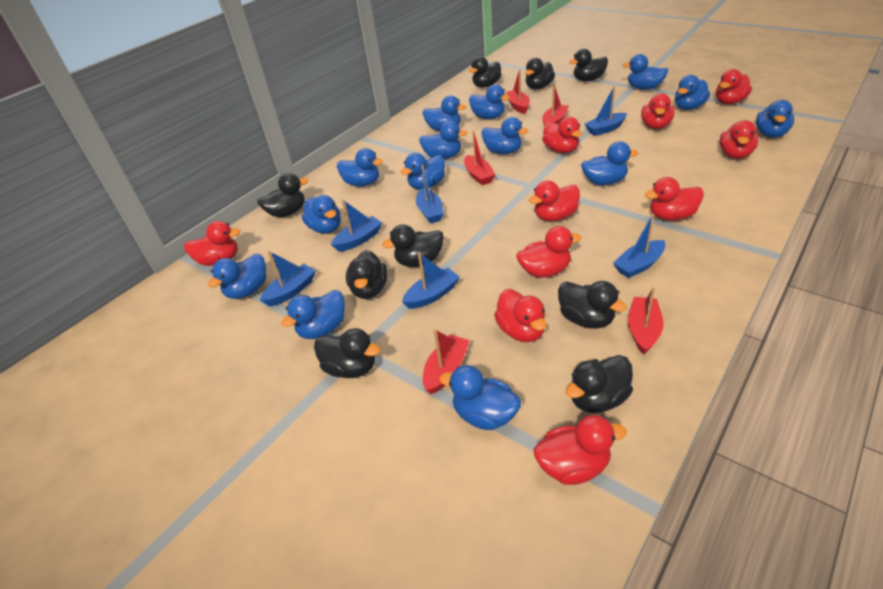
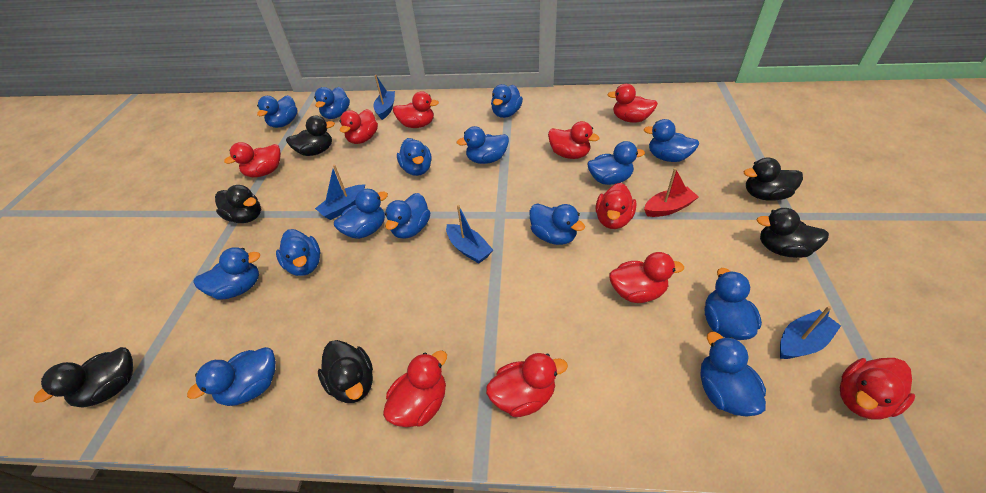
black duck: 9 -> 6
blue boat: 6 -> 4
blue duck: 14 -> 15
red boat: 5 -> 1

